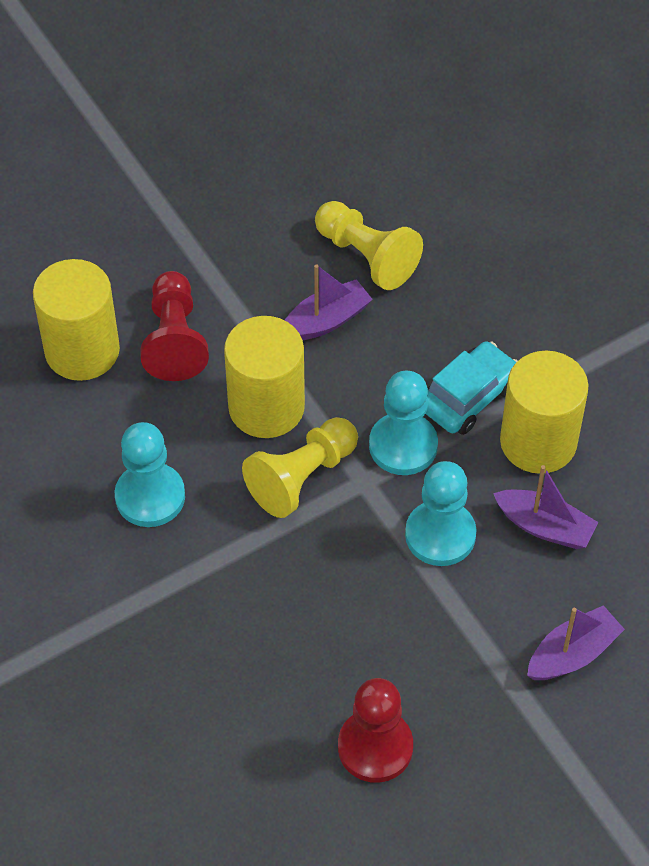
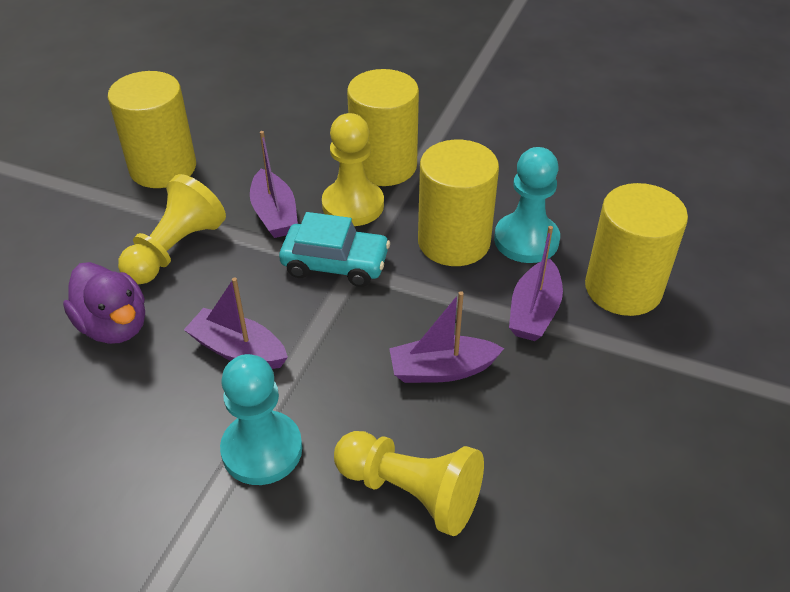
purple boat: 3 -> 4
purple duck: 0 -> 1
red pawn: 2 -> 0
turquoise pawn: 3 -> 2
yellow cylinder: 3 -> 4
yellow pawn: 2 -> 3

